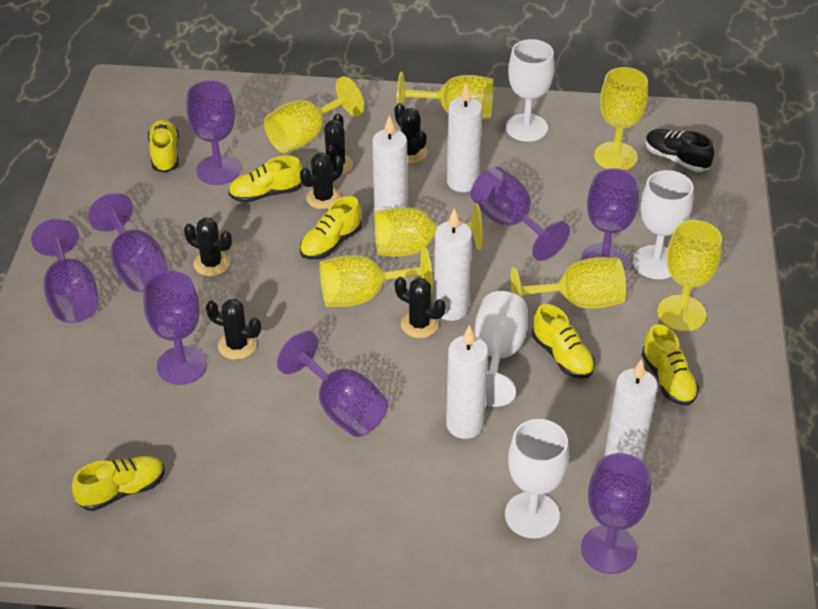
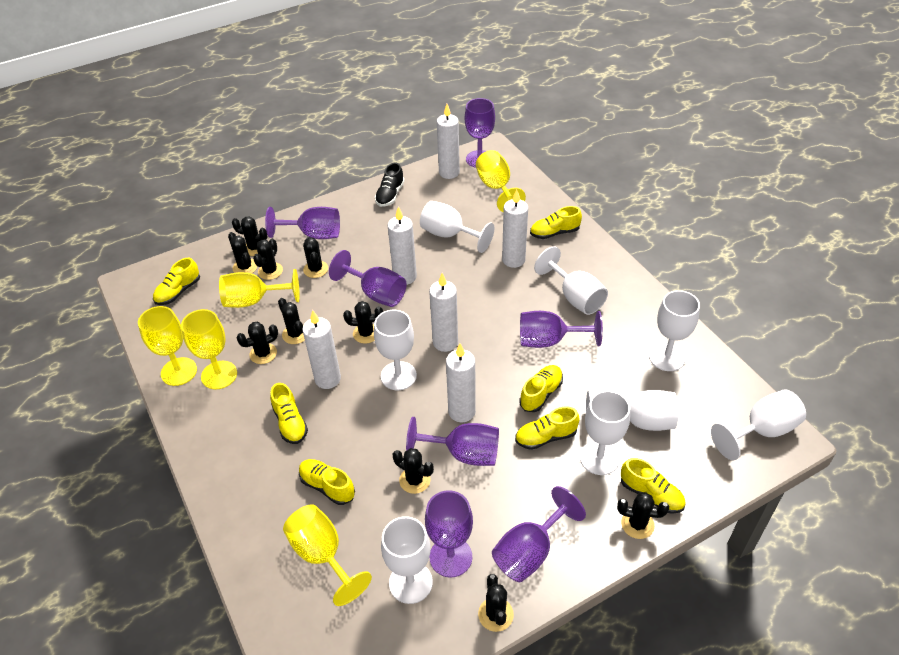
black cactus: 6 -> 10
purple goblet: 8 -> 7
white candle: 5 -> 6
white goblet: 4 -> 8
yellow goblet: 7 -> 5
yellow shoe: 6 -> 7

